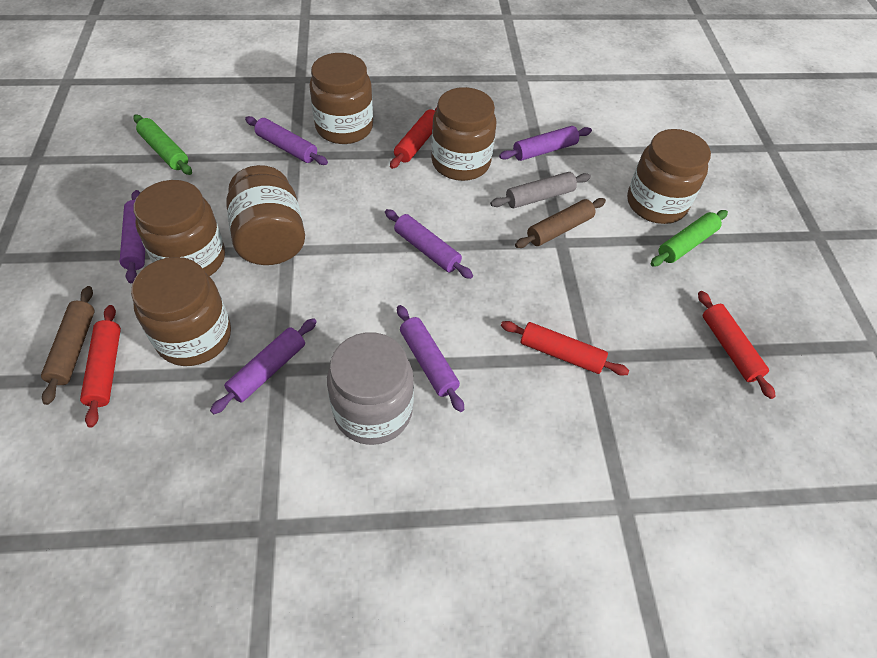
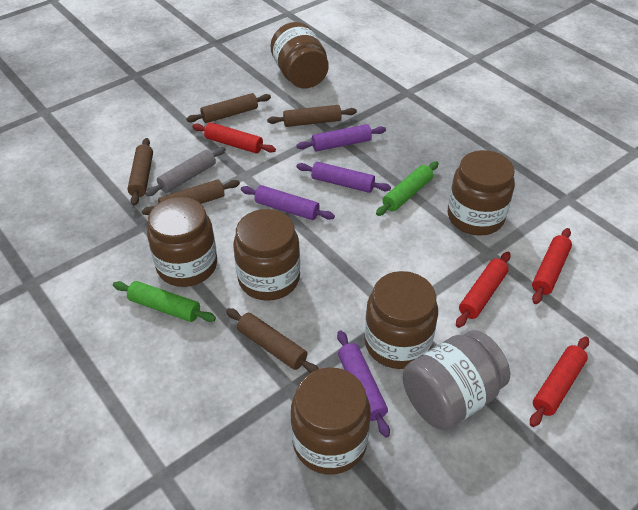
brown rolling pin: 2 -> 5
purple rolling pin: 6 -> 4

